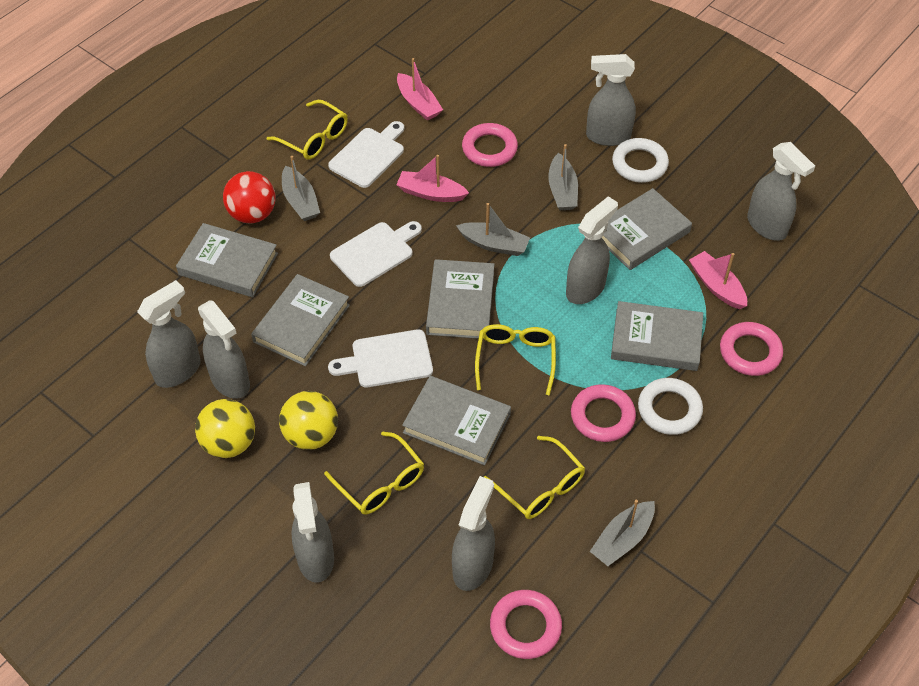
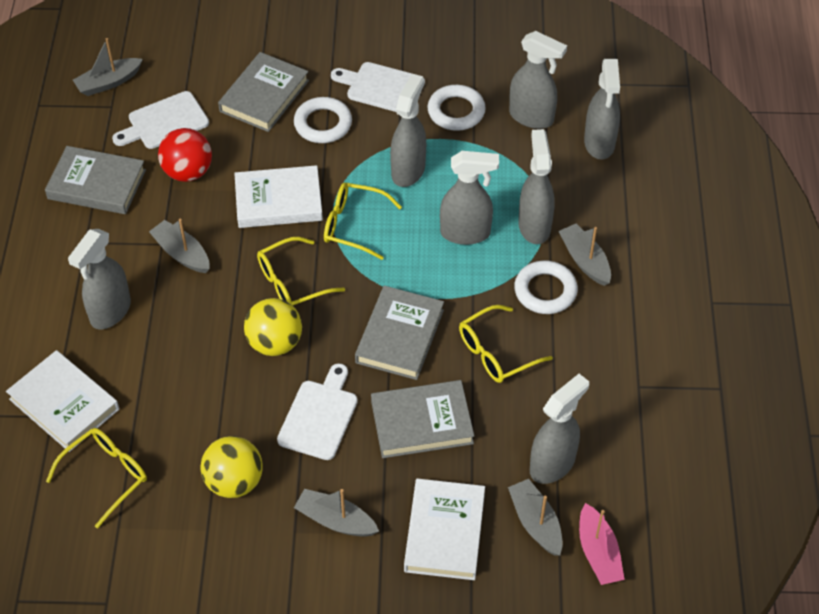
grey boat: 4 -> 5
grey book: 6 -> 4
pink boat: 3 -> 1
pink ring: 4 -> 0
white book: 0 -> 3
white ring: 2 -> 3

